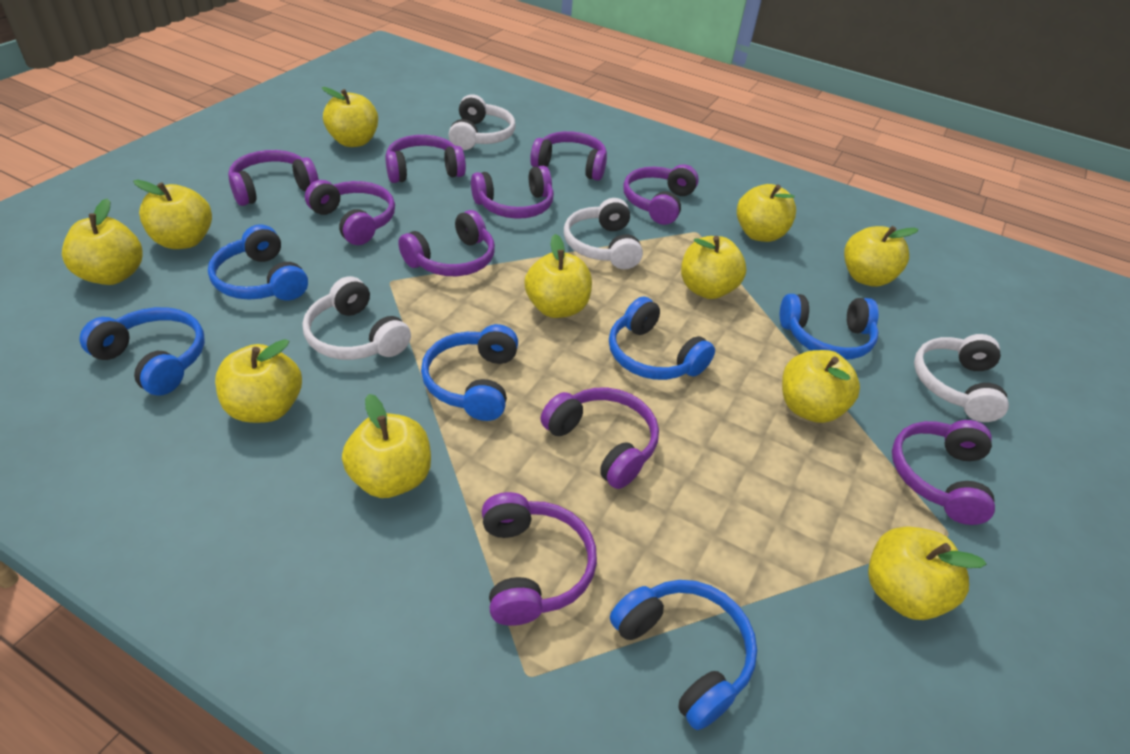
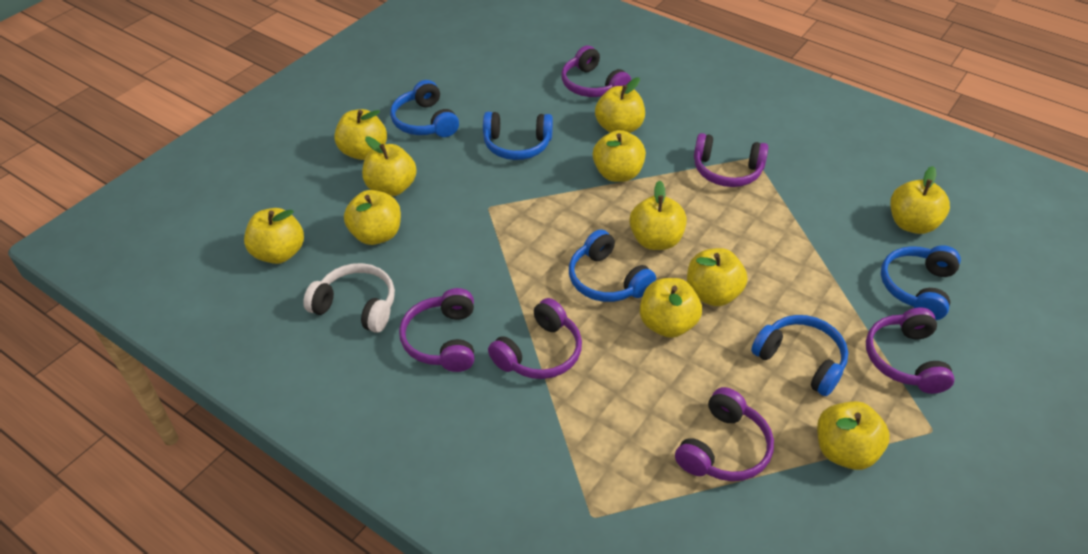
blue headphones: 6 -> 5
purple headphones: 10 -> 6
white headphones: 4 -> 1

